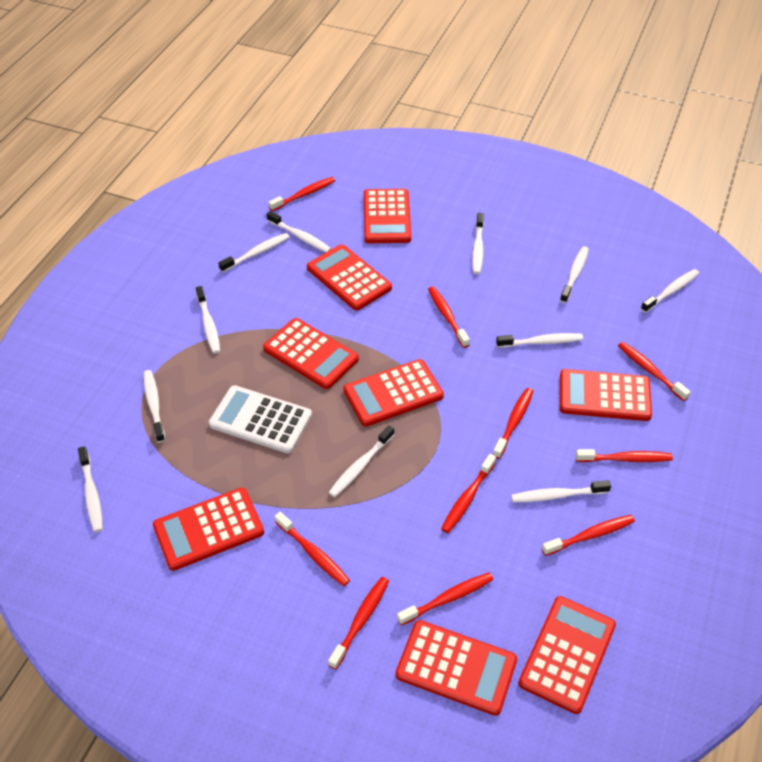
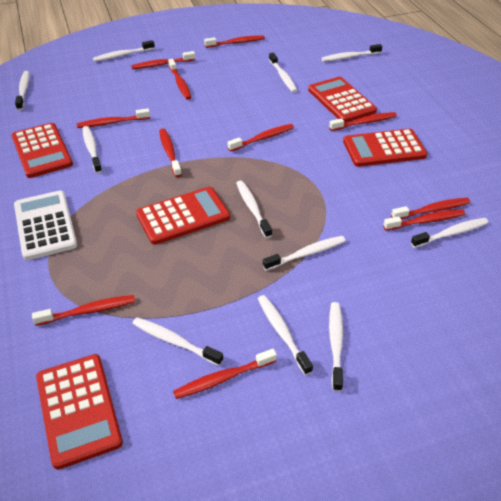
red calculator: 8 -> 5
red toothbrush: 10 -> 11

